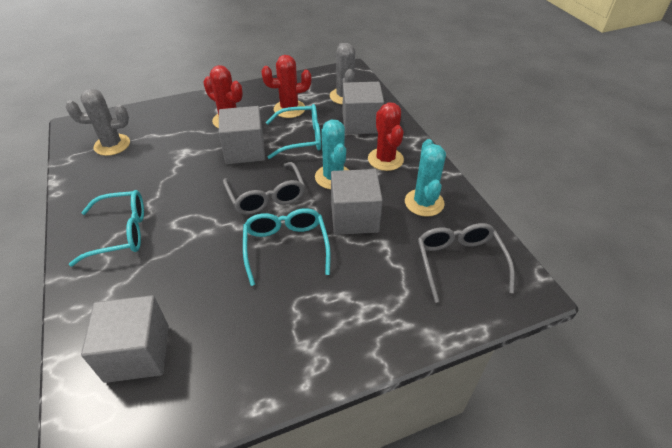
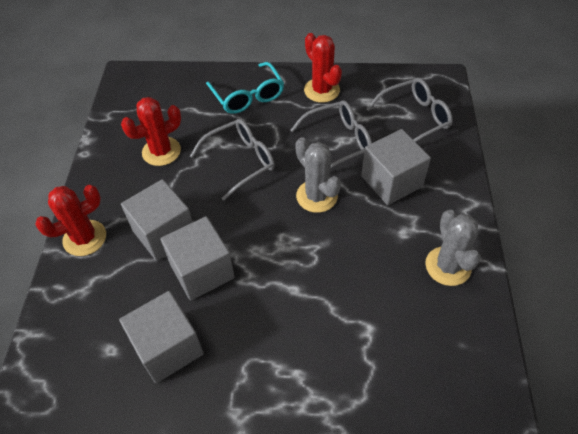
grey glasses: 2 -> 3
turquoise cactus: 2 -> 0
turquoise glasses: 3 -> 1

